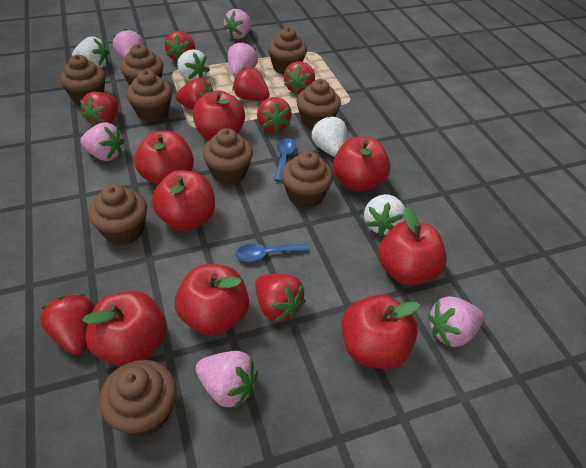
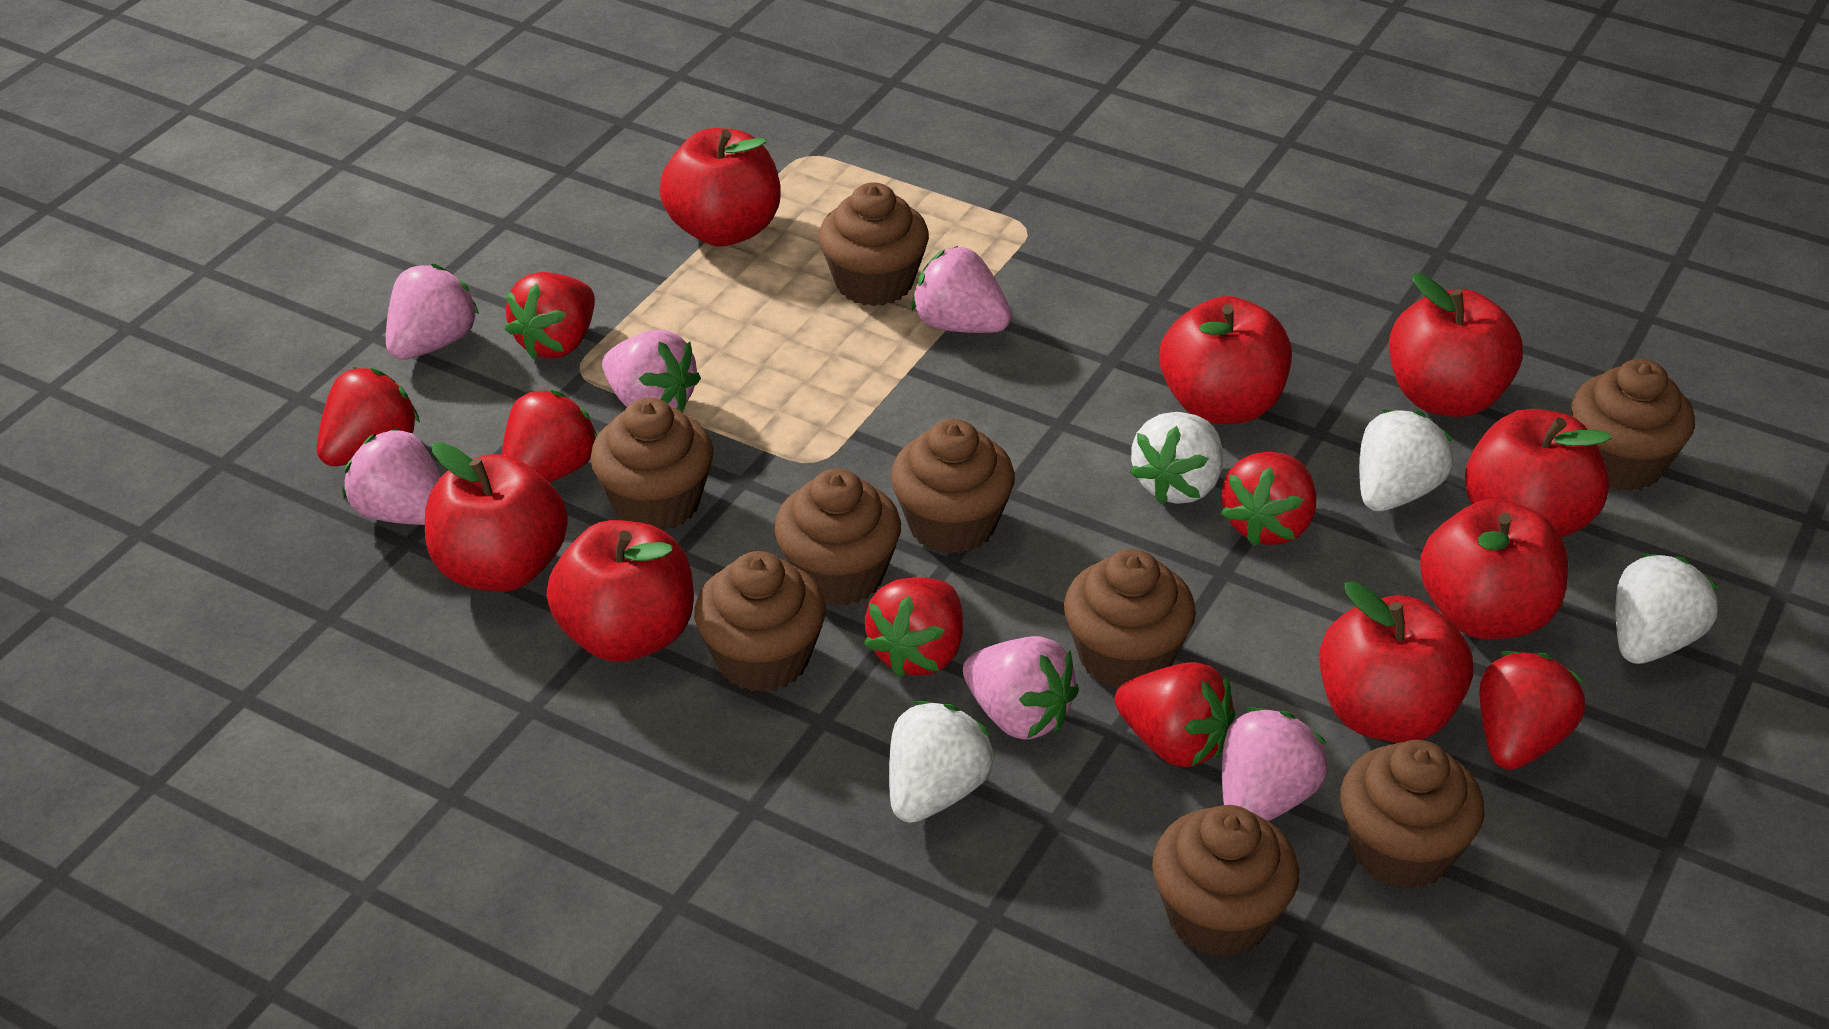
blue spoon: 2 -> 0
red strawberry: 8 -> 7

